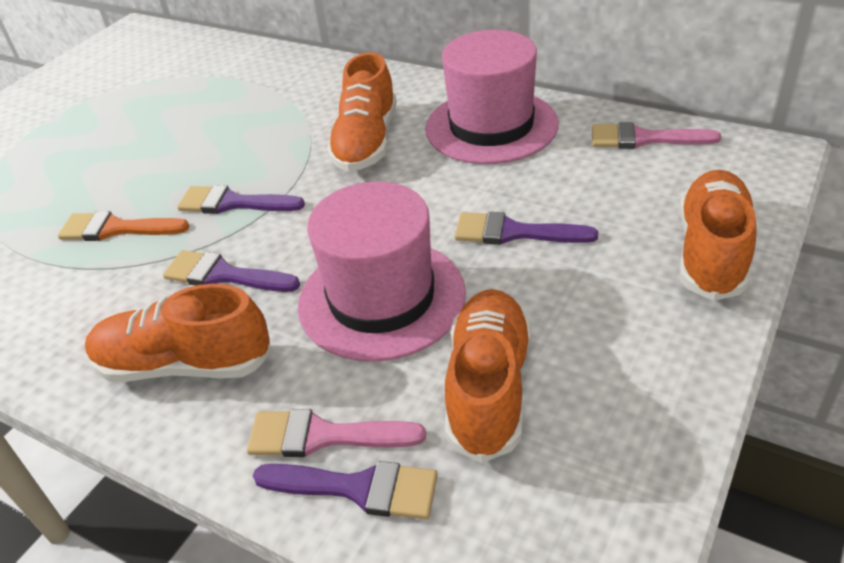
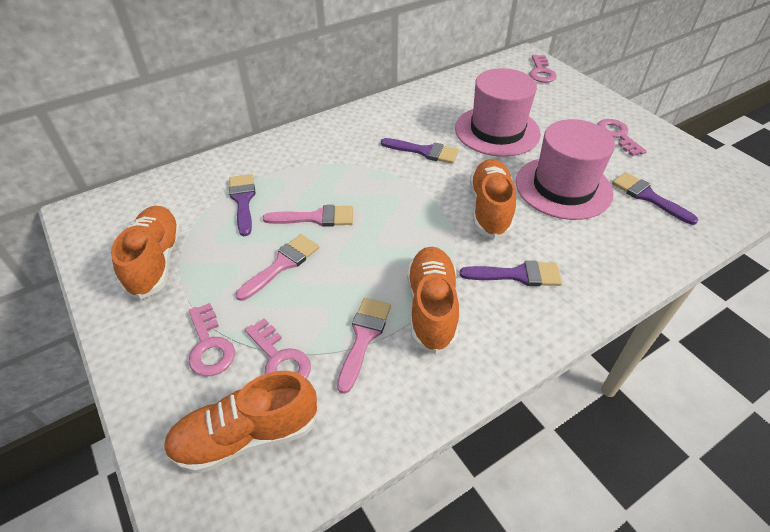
orange brush: 1 -> 0
pink brush: 2 -> 3
pink key: 0 -> 4

